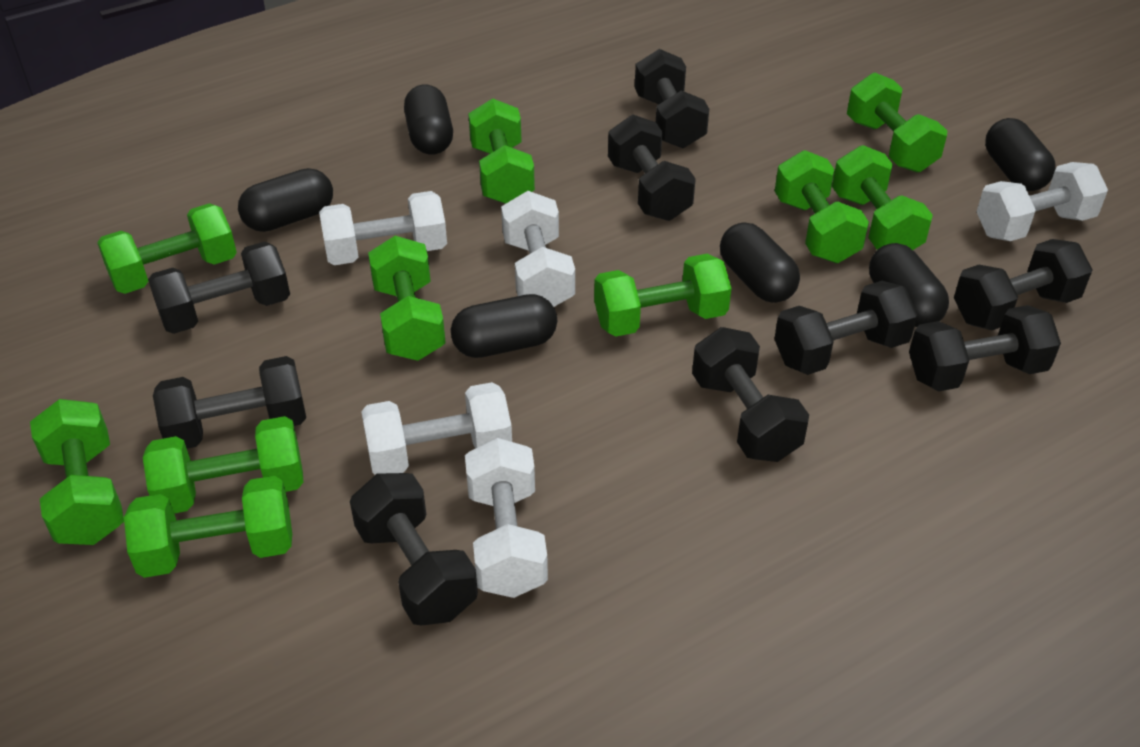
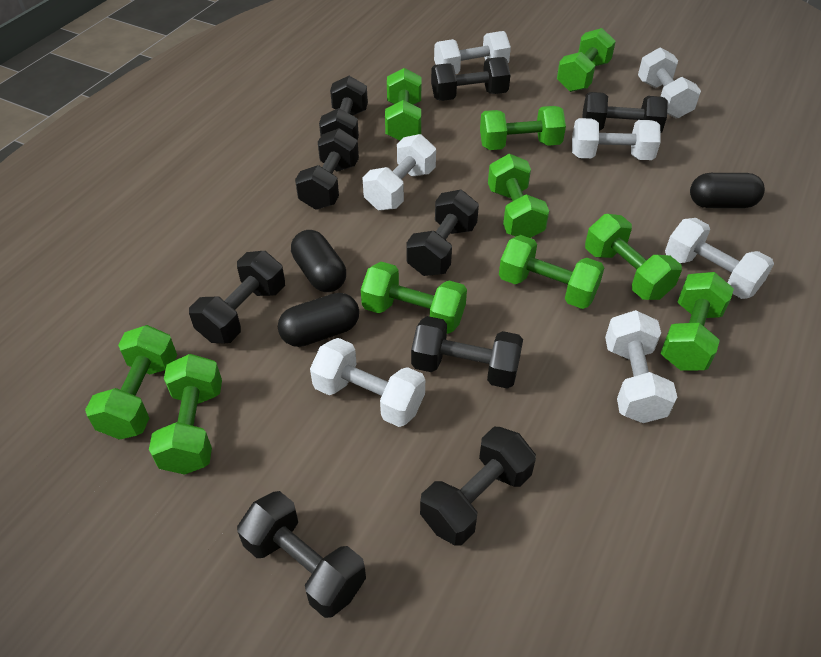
black capsule: 6 -> 3
white dumbbell: 5 -> 7

